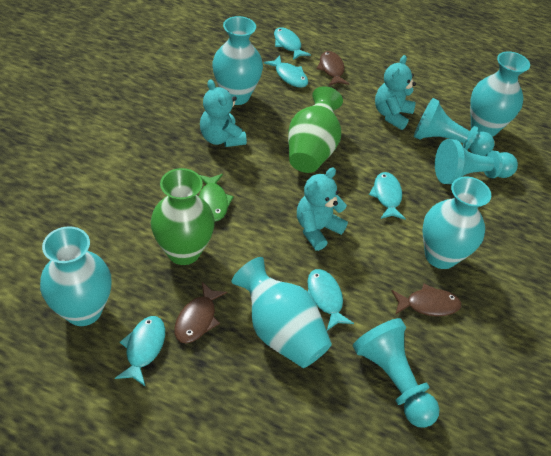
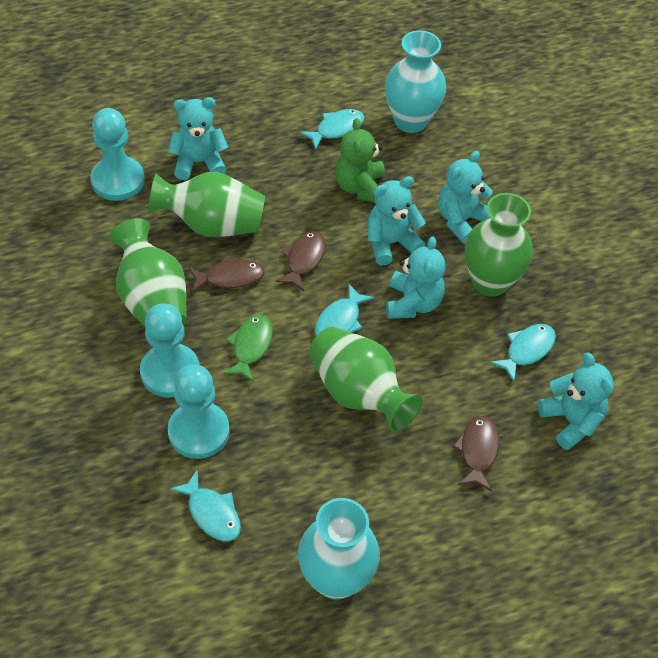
green teddy bear: 0 -> 1
green vase: 2 -> 4
turquoise fish: 5 -> 4
turquoise teddy bear: 3 -> 5
turquoise vase: 5 -> 2

